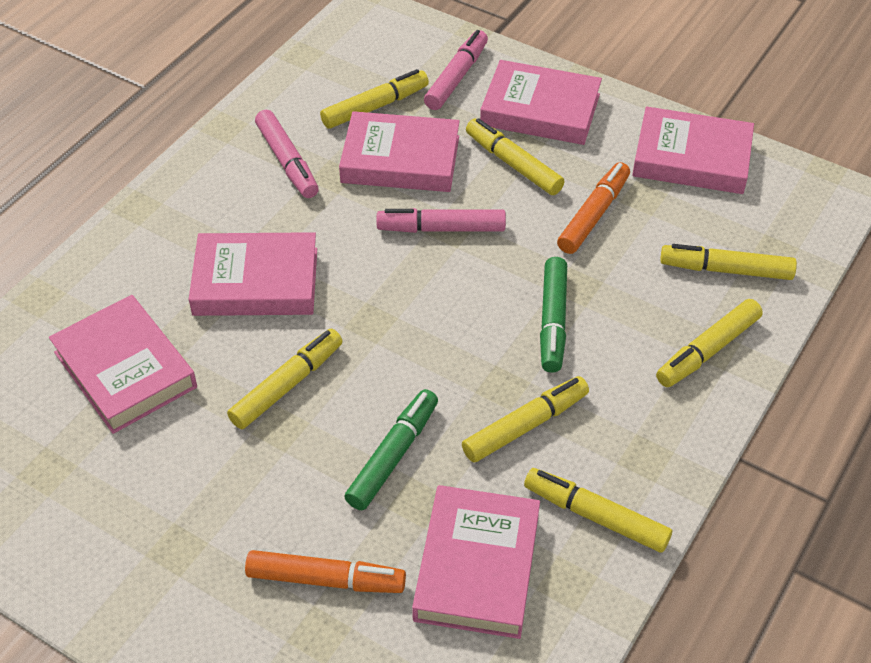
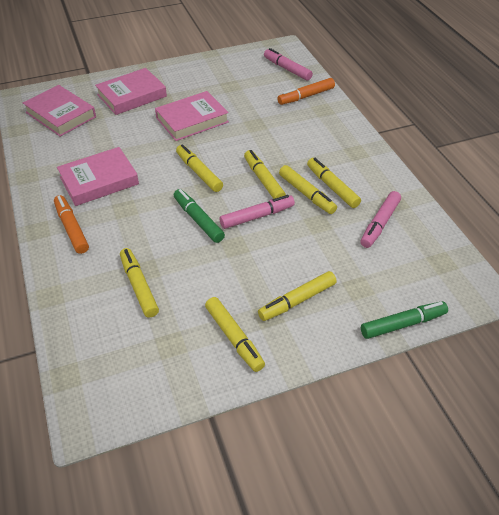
pink book: 6 -> 4

